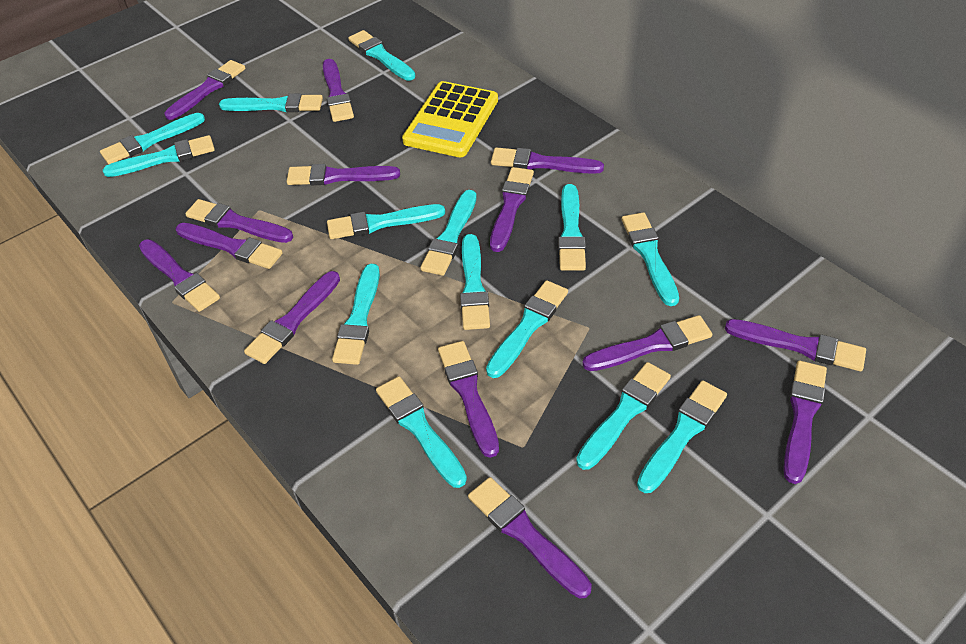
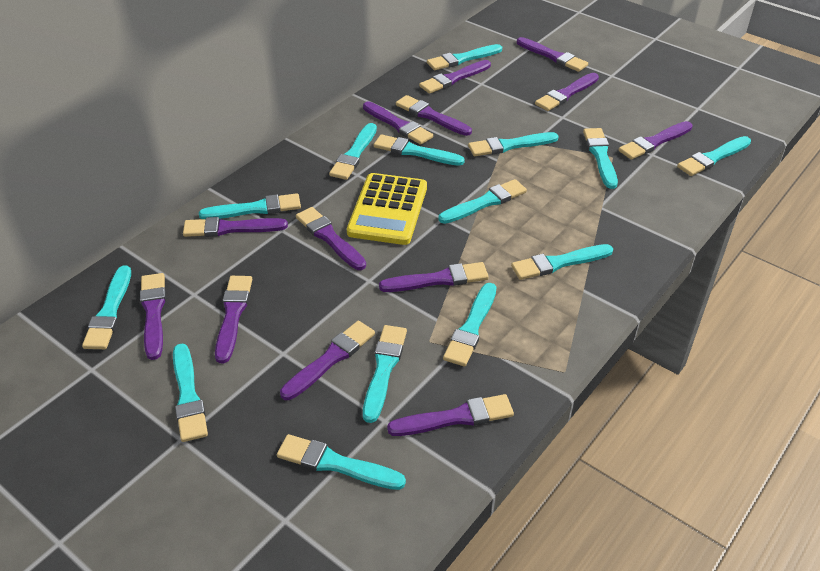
purple brush: 14 -> 13

